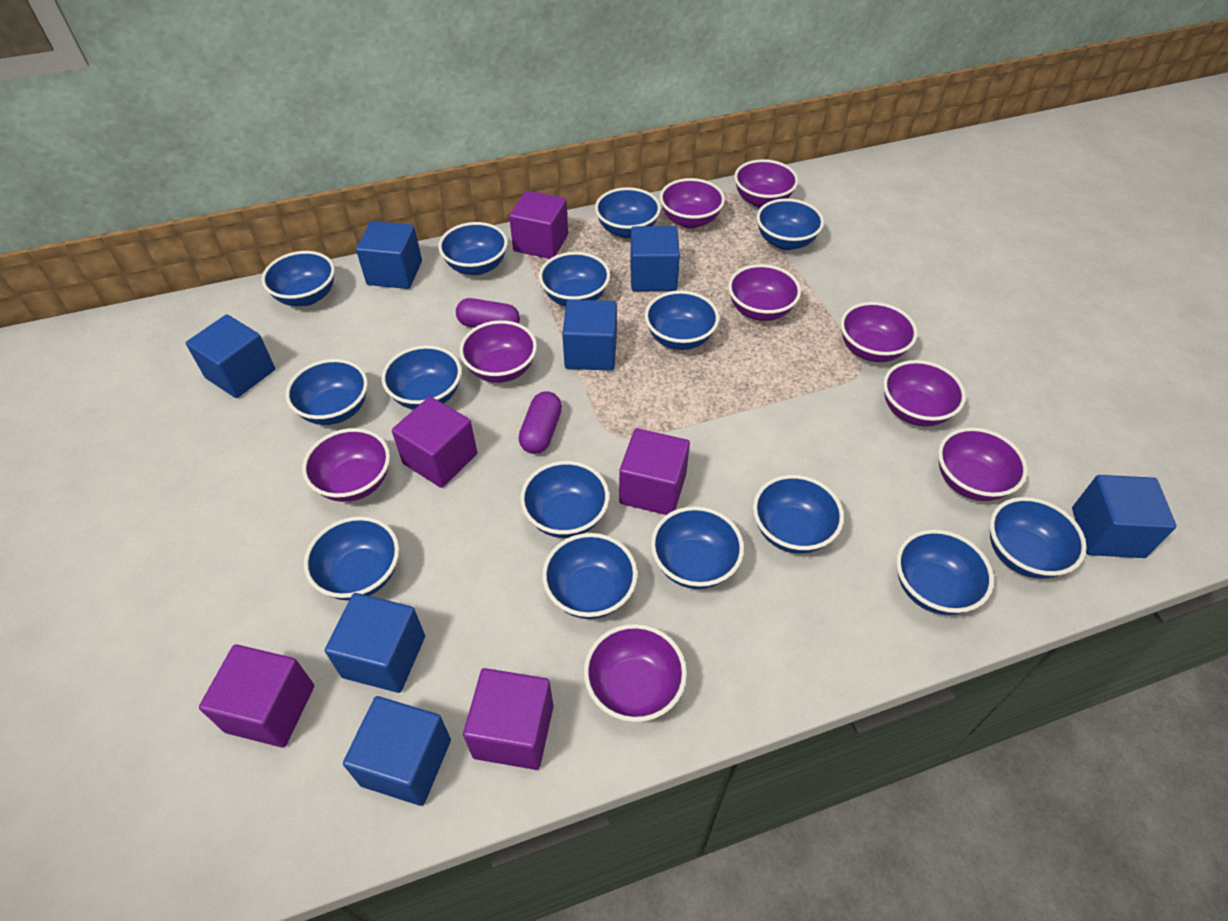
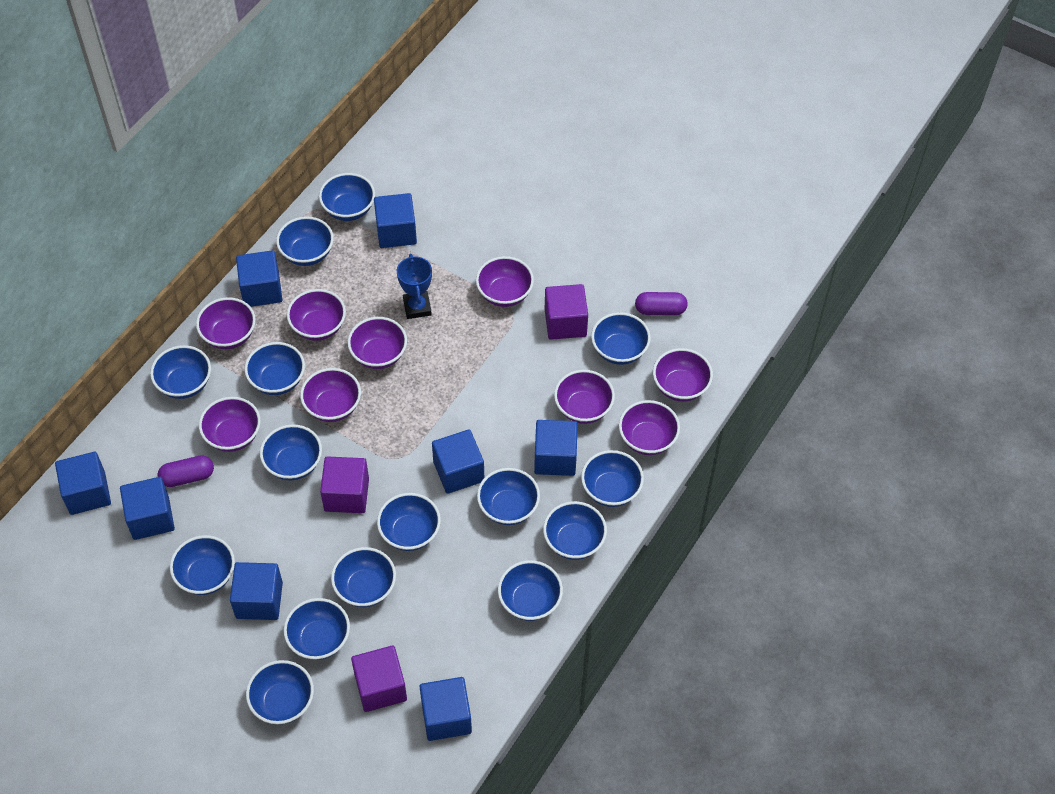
blue cube: 7 -> 8
blue trophy: 0 -> 1
purple cube: 5 -> 3

